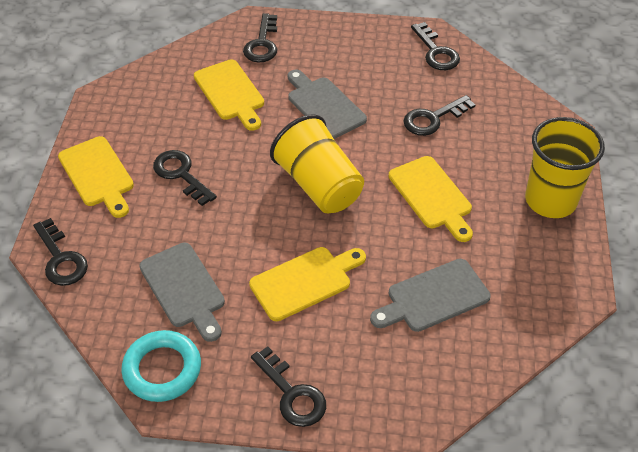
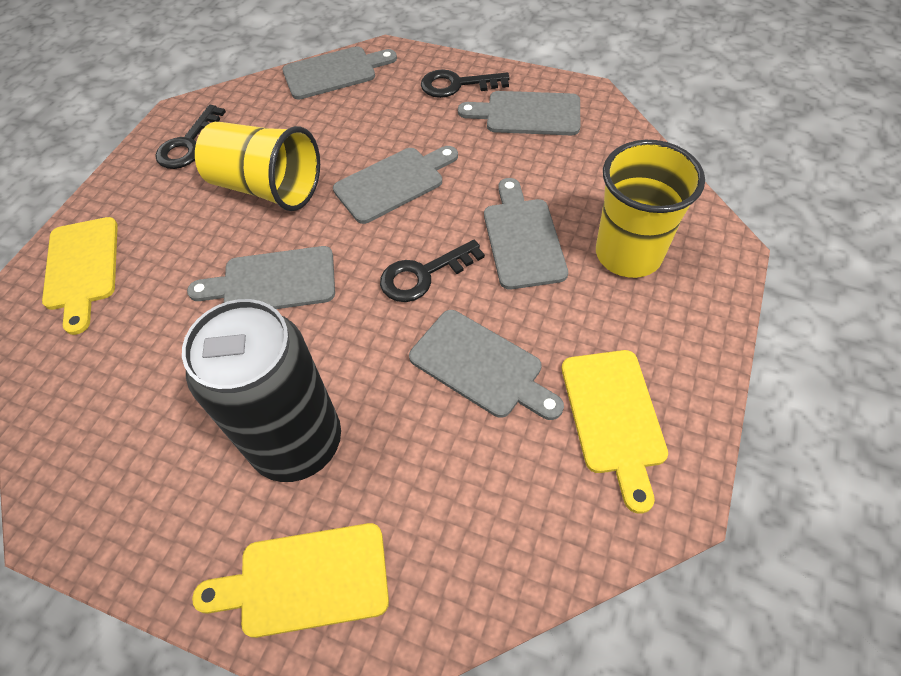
black can: 0 -> 1
black key: 6 -> 3
grey cutting board: 3 -> 6
turquoise ring: 1 -> 0
yellow cutting board: 4 -> 3

